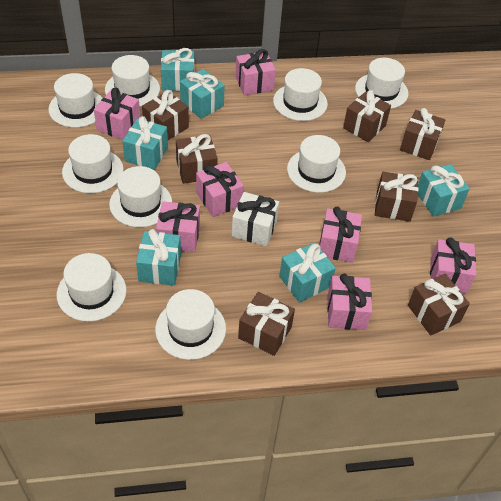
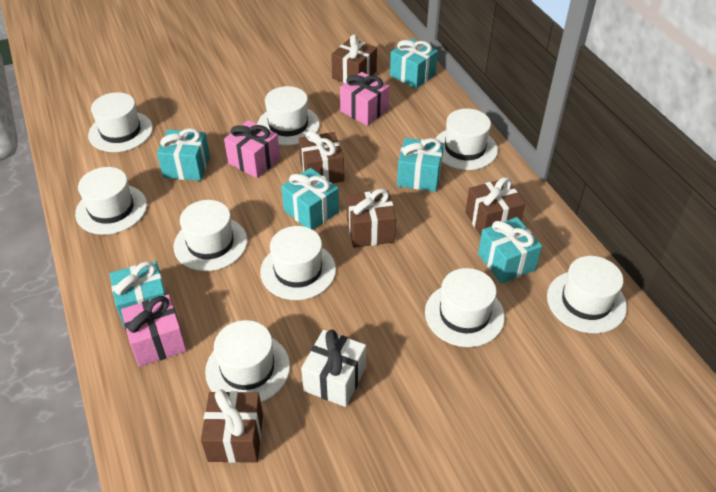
brown gift: 7 -> 5
pink gift: 7 -> 3

